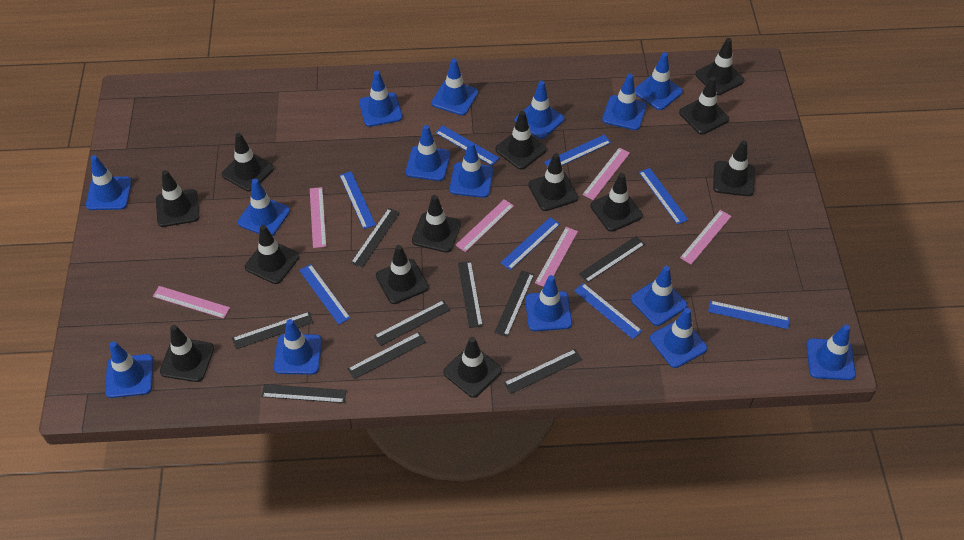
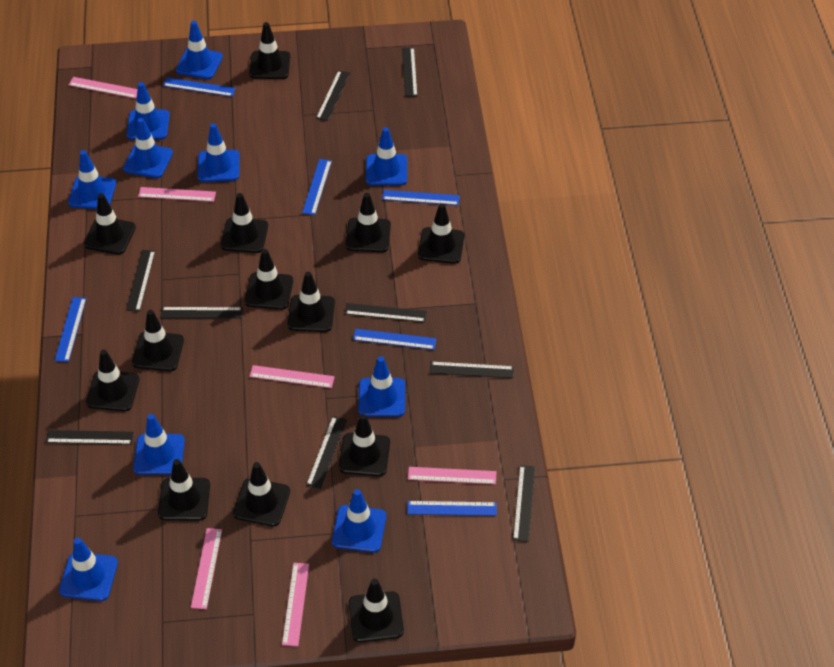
blue ruler: 8 -> 6
blue traffic cone: 15 -> 10

